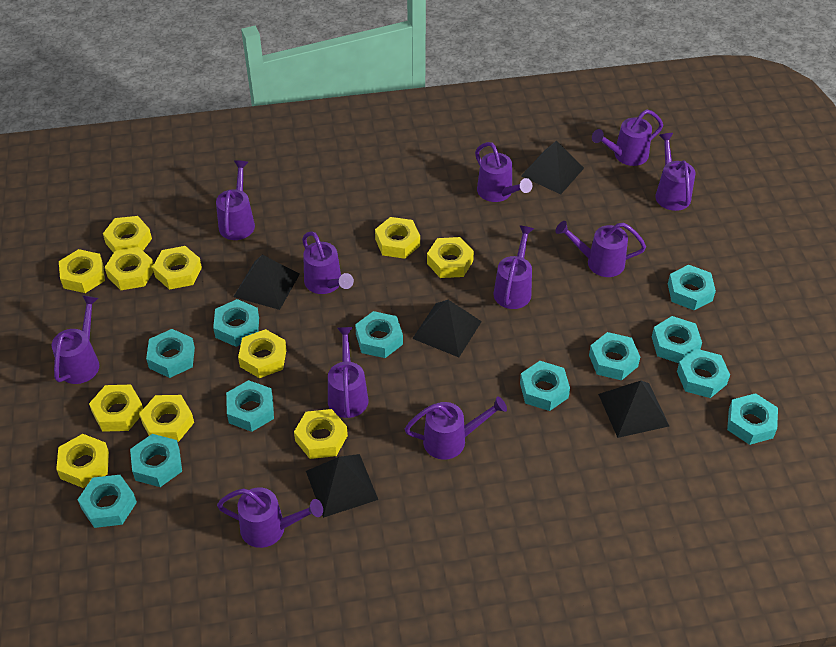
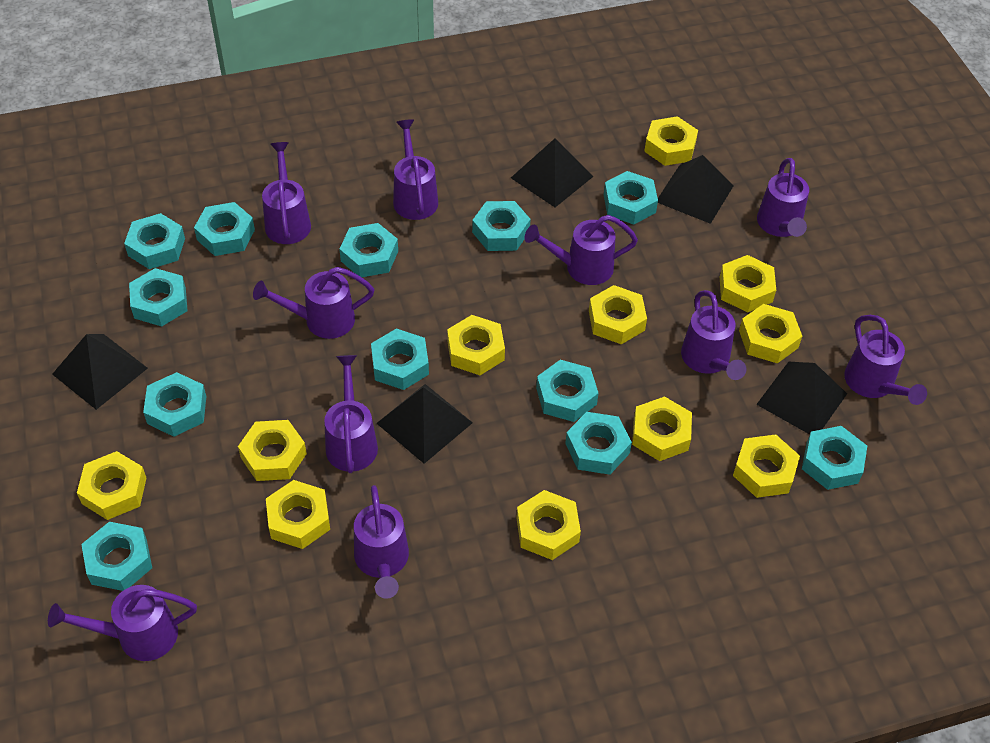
purple watering can: 11 -> 10

